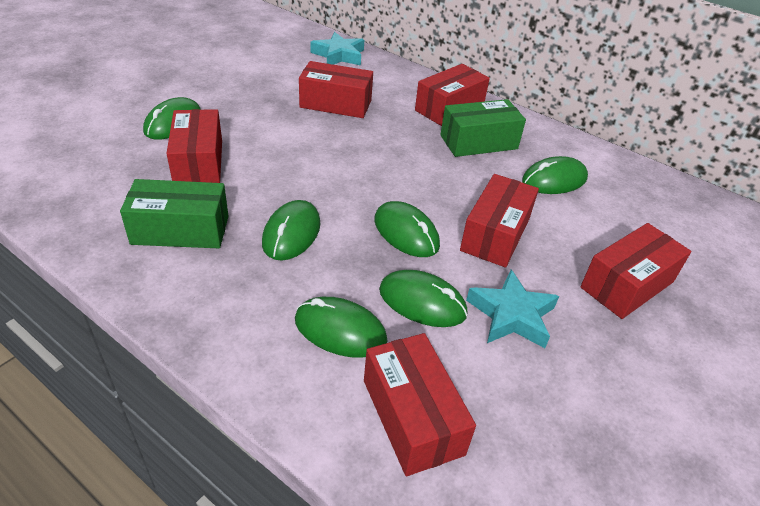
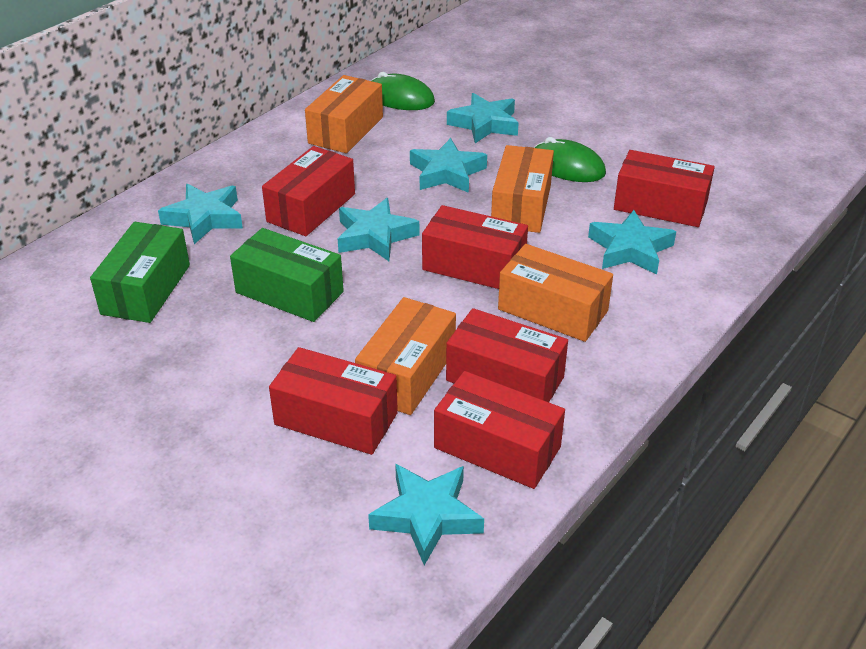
green mouse: 6 -> 2
orange box: 0 -> 4
turquoise star: 2 -> 6

